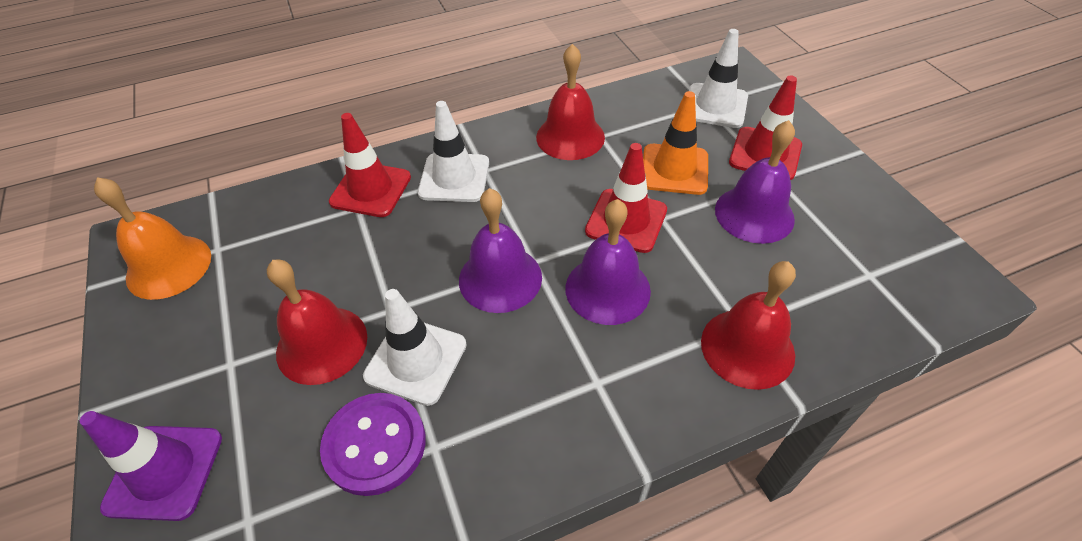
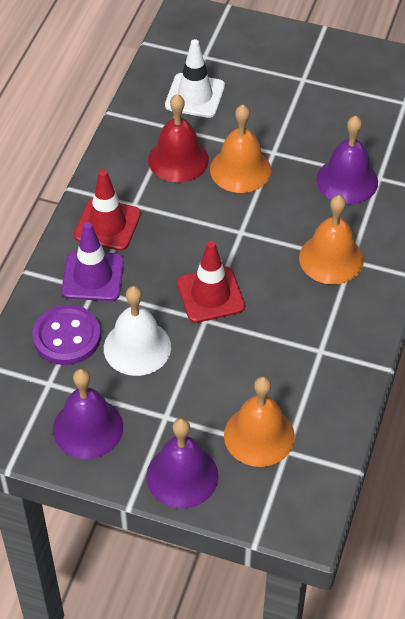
orange bell: 1 -> 3
orange traffic cone: 1 -> 0
red bell: 3 -> 1
red traffic cone: 3 -> 2
white bell: 0 -> 1
white traffic cone: 3 -> 1

